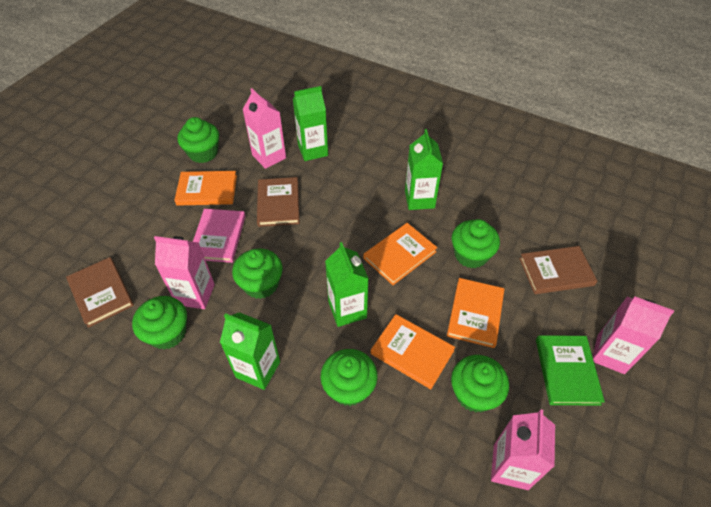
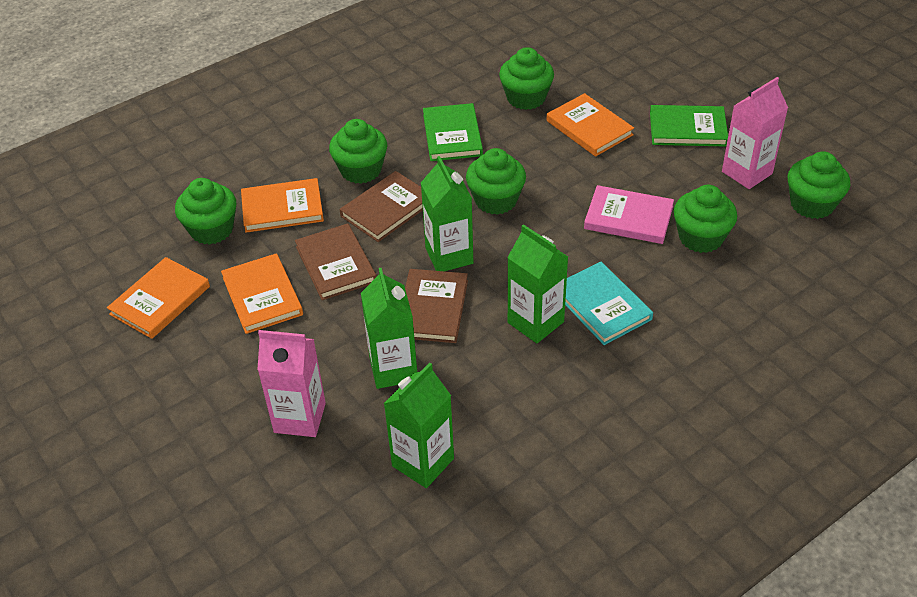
green book: 1 -> 2
pink carton: 4 -> 2
turquoise book: 0 -> 1

